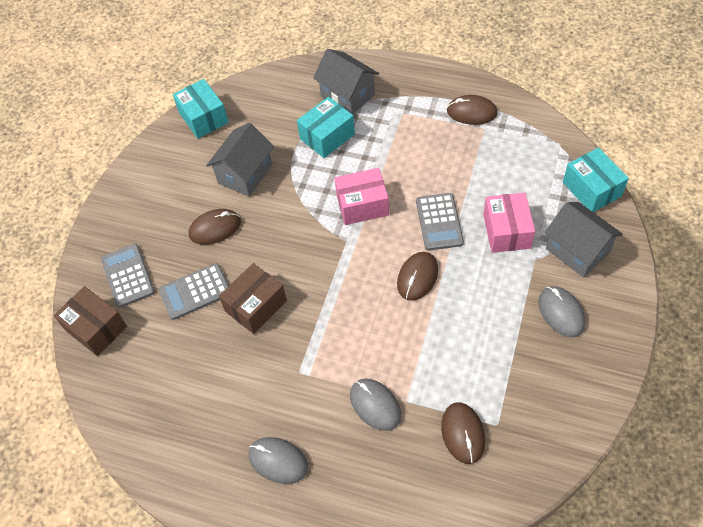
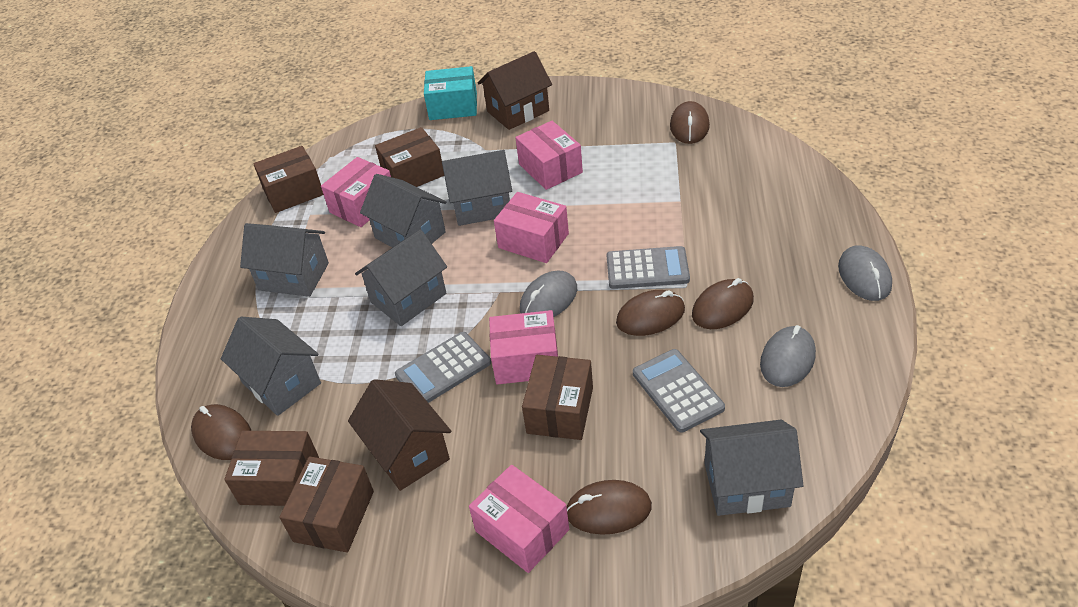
brown box: 2 -> 5
brown house: 0 -> 2
brown mouse: 4 -> 5
grey house: 3 -> 6
pink box: 2 -> 5
turquoise box: 3 -> 1

